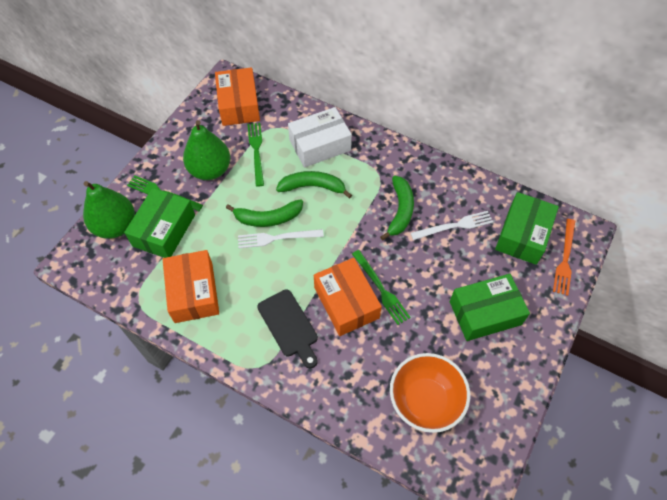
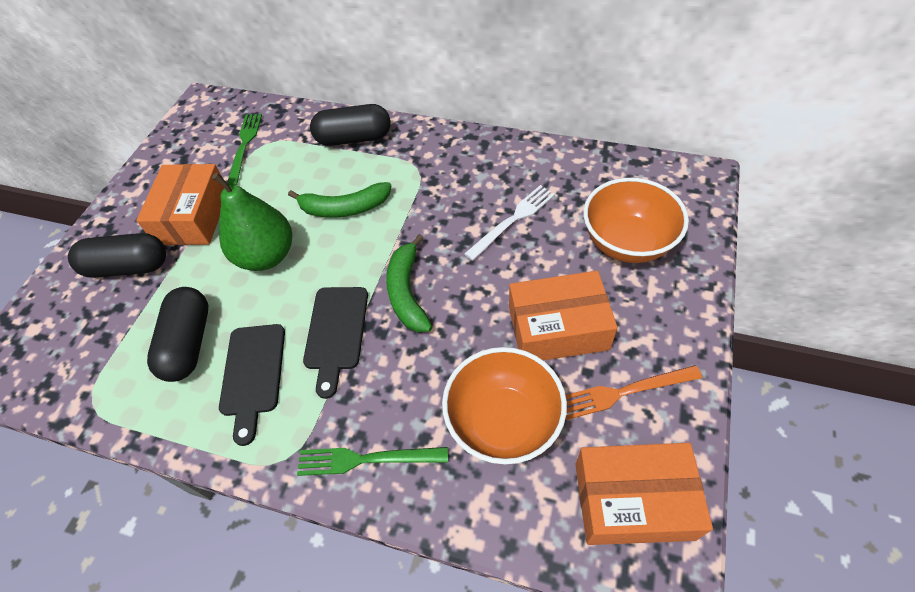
black capsule: 0 -> 3
black cutting board: 1 -> 2
green banana: 3 -> 2
green box: 3 -> 0
green fork: 3 -> 2
green pear: 2 -> 1
orange bowl: 1 -> 2
white box: 1 -> 0
white fork: 2 -> 1

